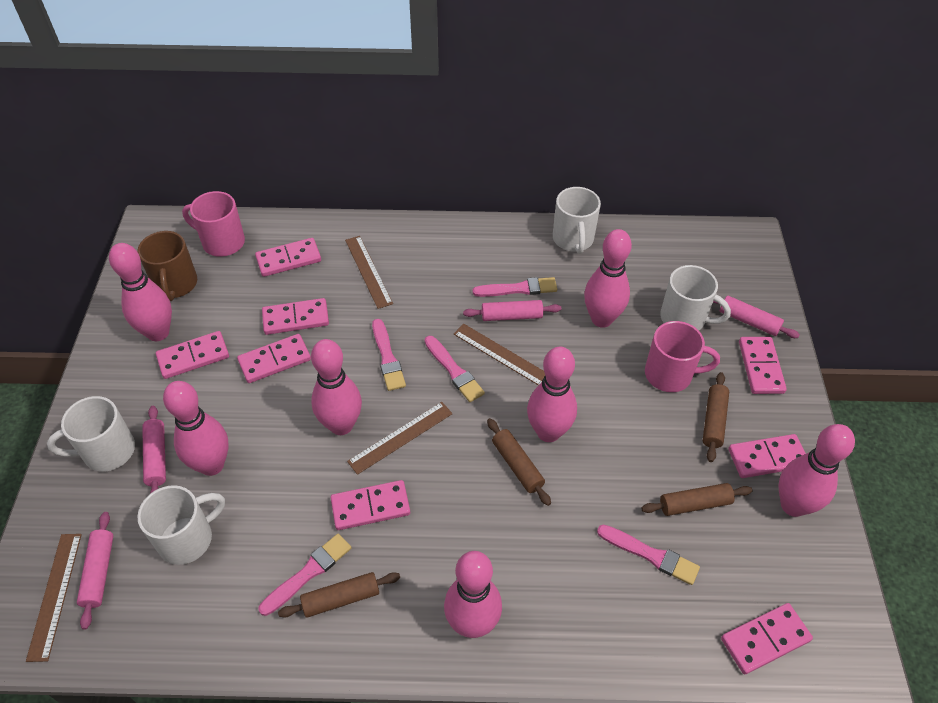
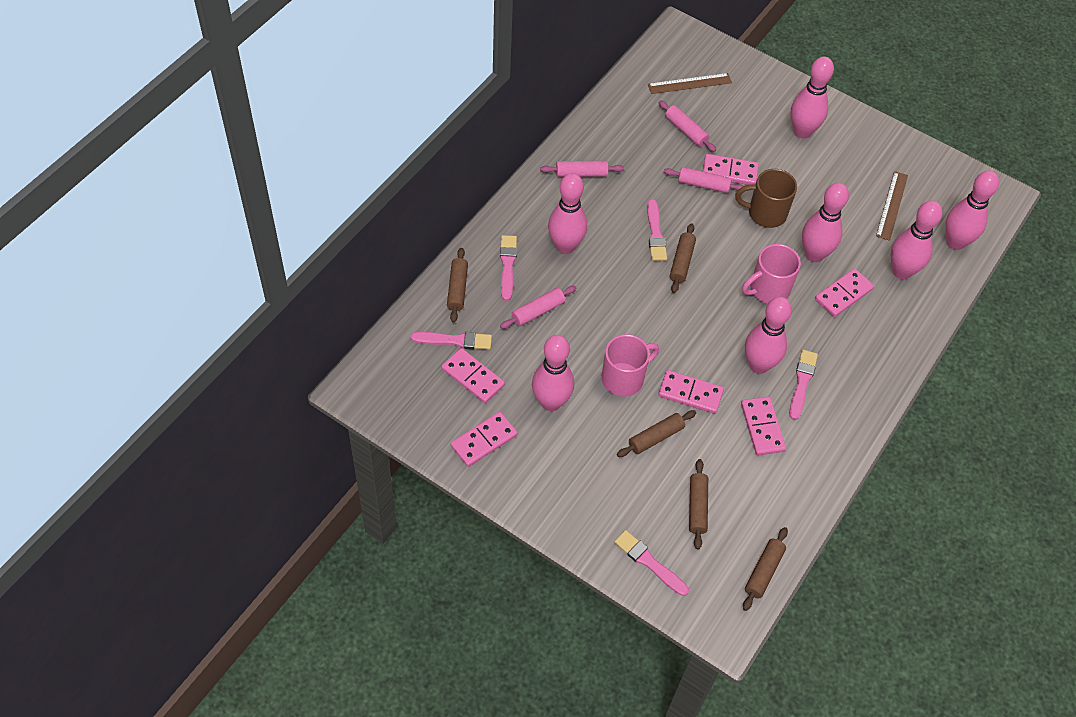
brown rolling pin: 4 -> 5
brown ruler: 4 -> 2
pink domino: 8 -> 6
white mug: 4 -> 0

